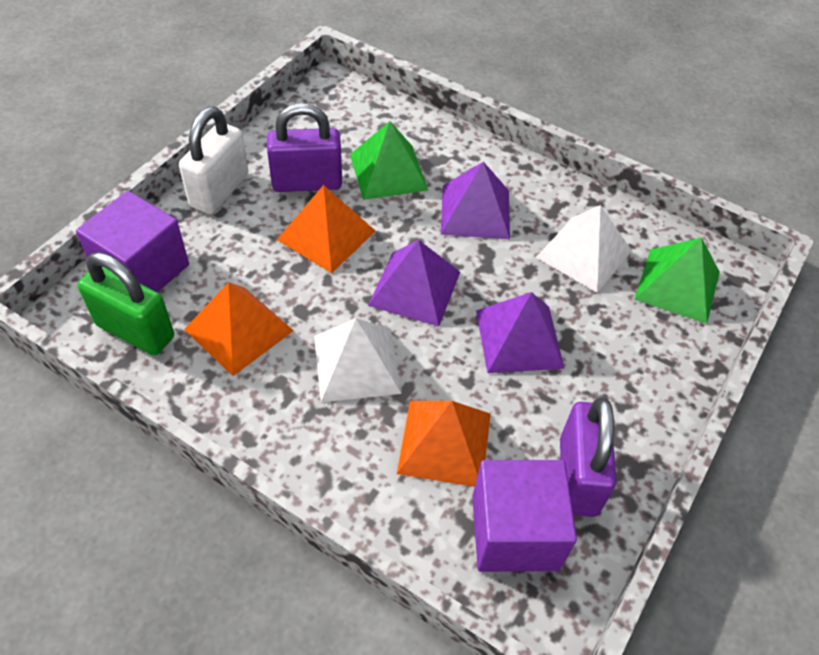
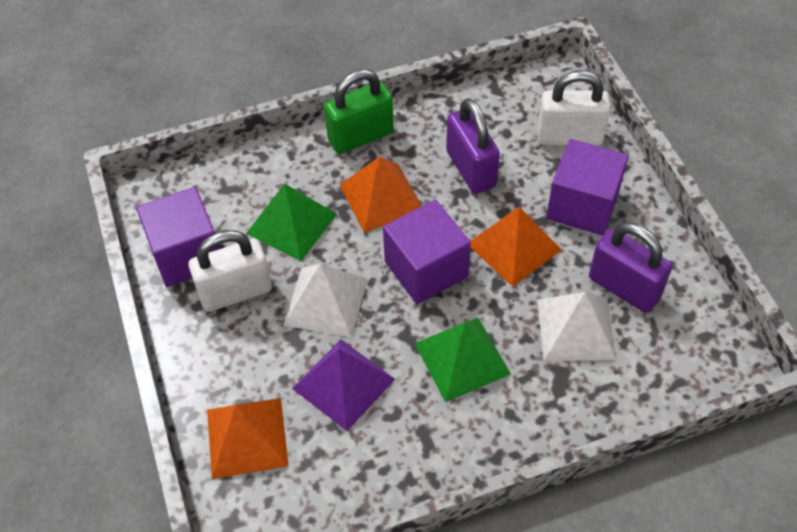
purple cube: 2 -> 3
purple pyramid: 3 -> 1
white padlock: 1 -> 2

